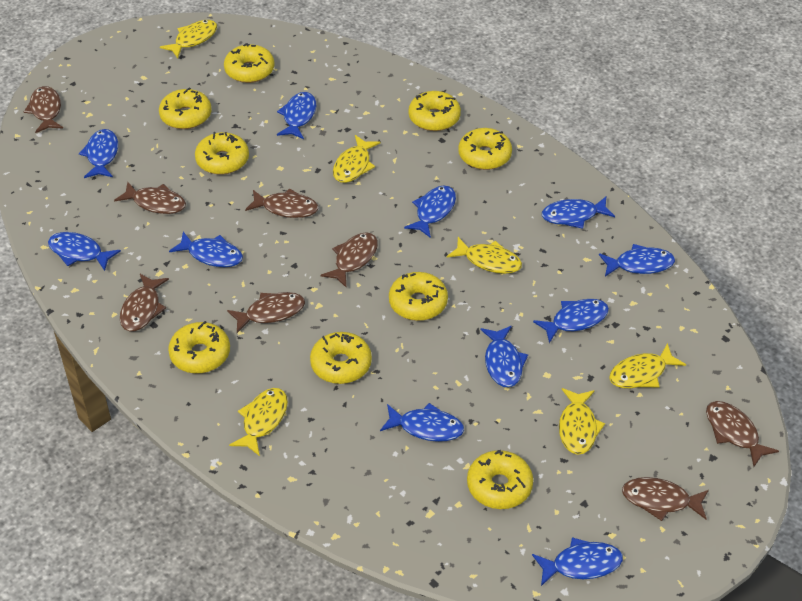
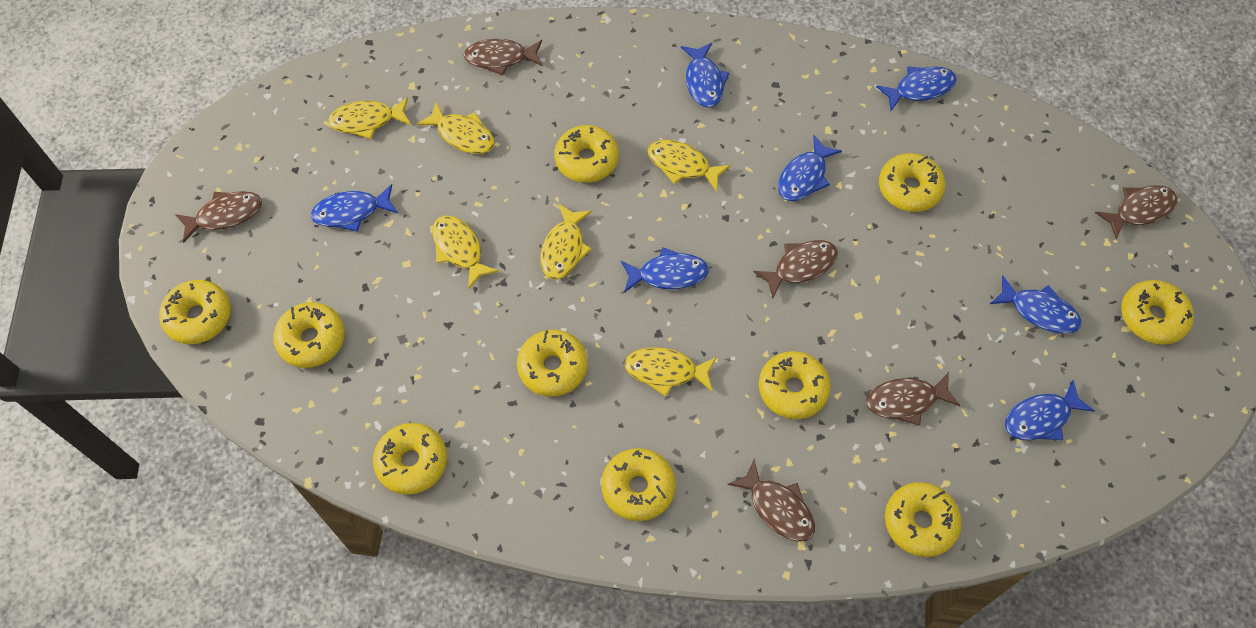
blue fish: 11 -> 7
brown fish: 8 -> 6
yellow donut: 9 -> 10

